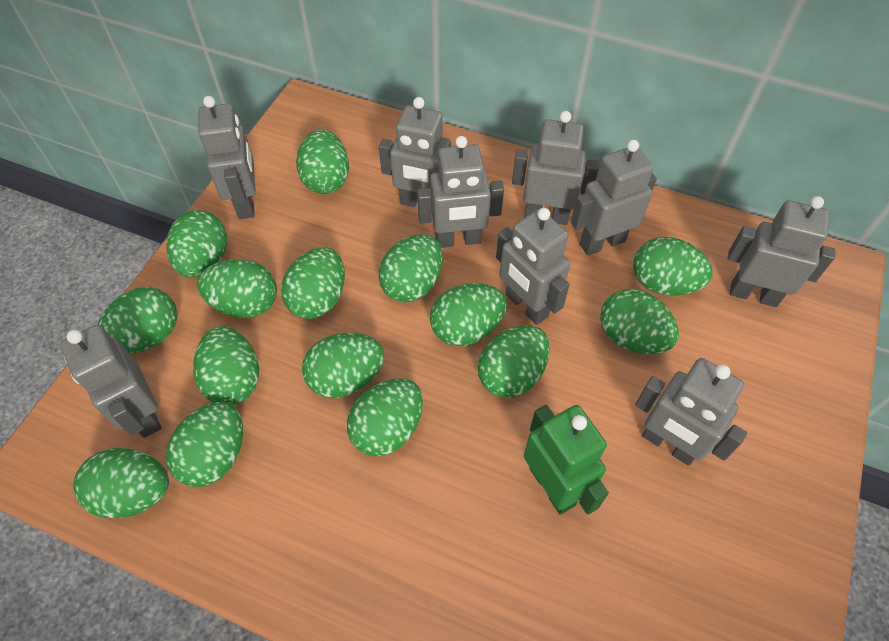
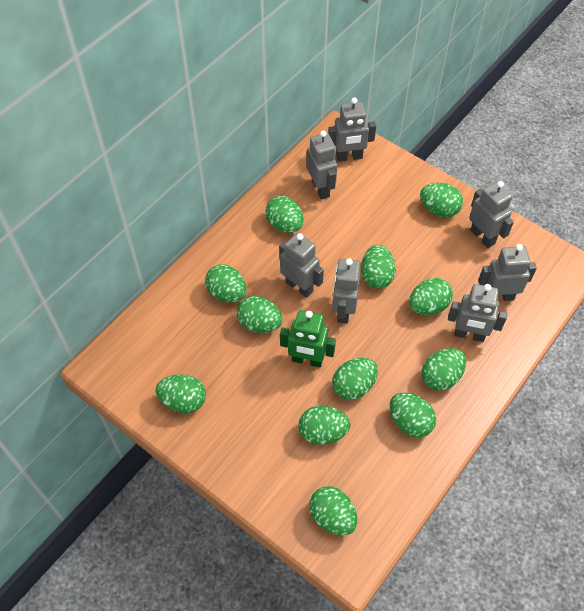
green egg: 15 -> 12
grey robot: 9 -> 7

